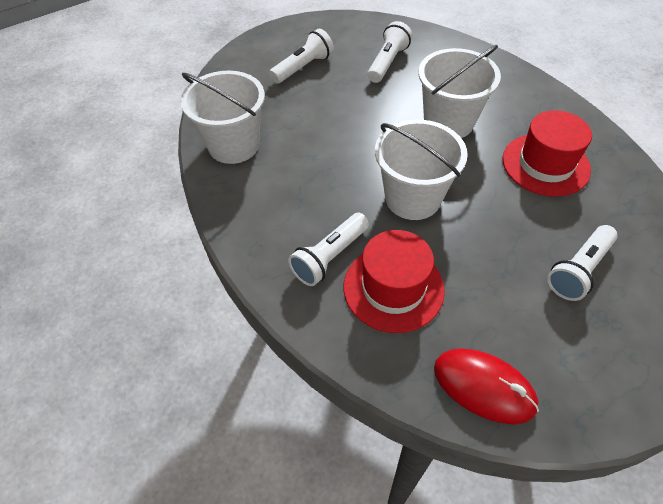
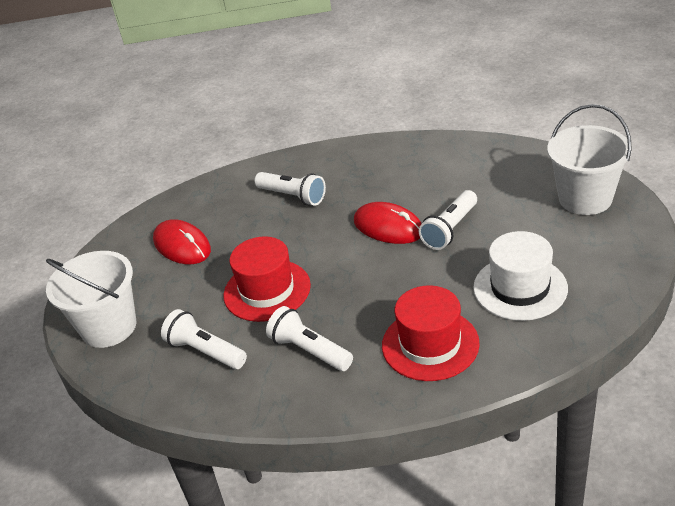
red mouse: 1 -> 2
white bucket: 3 -> 2
white hat: 0 -> 1

